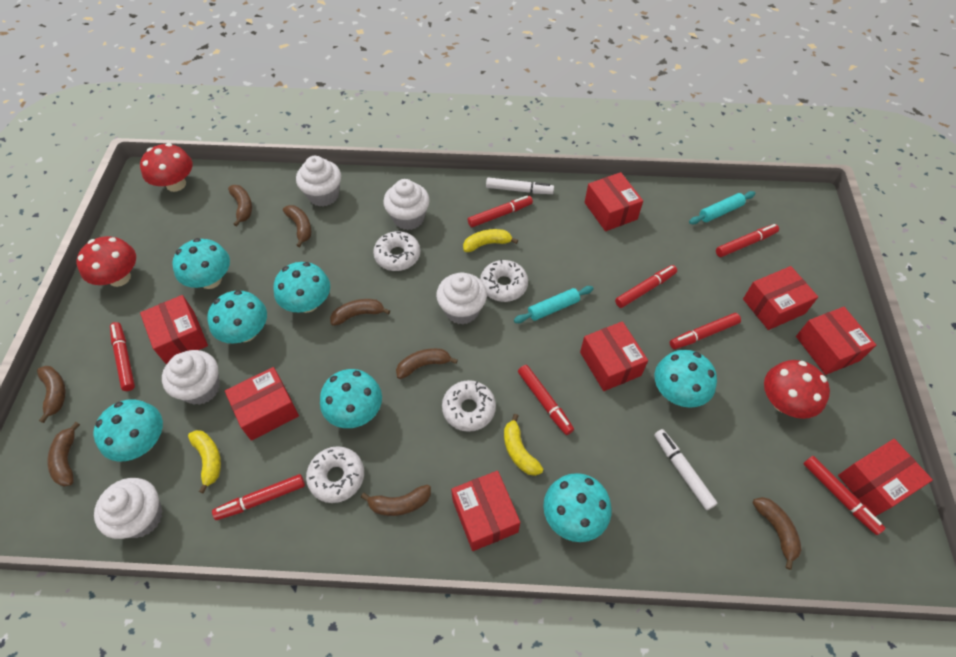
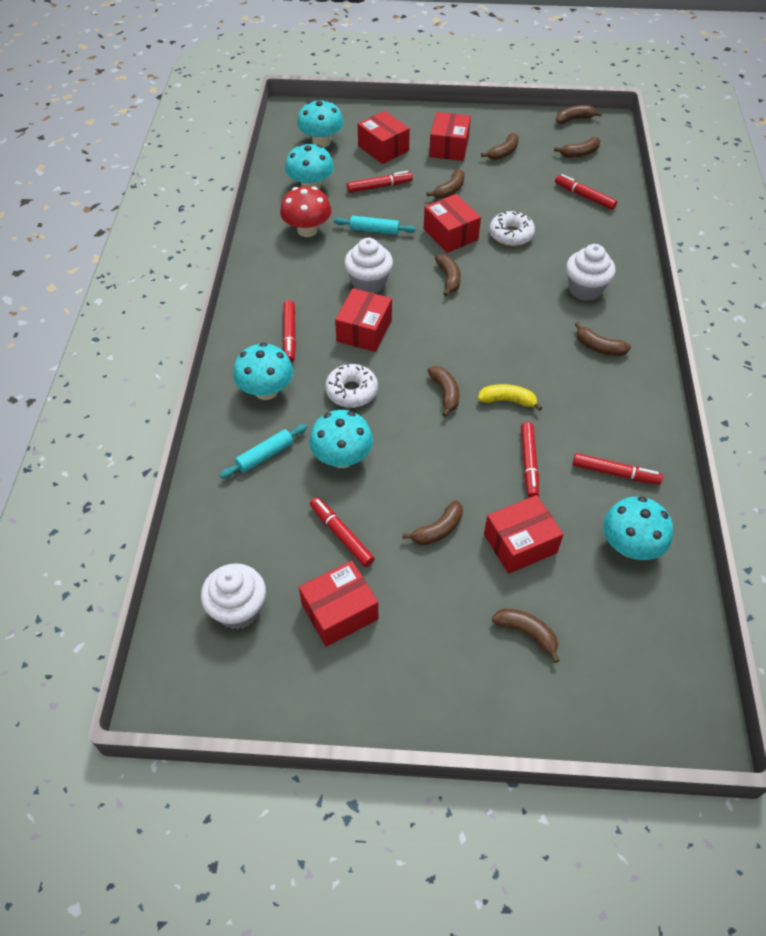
brown banana: 8 -> 9
red box: 8 -> 6
red marker: 8 -> 6
red mushroom: 3 -> 1
turquoise mushroom: 7 -> 5
white cupcake: 5 -> 3
white donut: 4 -> 2
white marker: 2 -> 0
yellow banana: 3 -> 1

